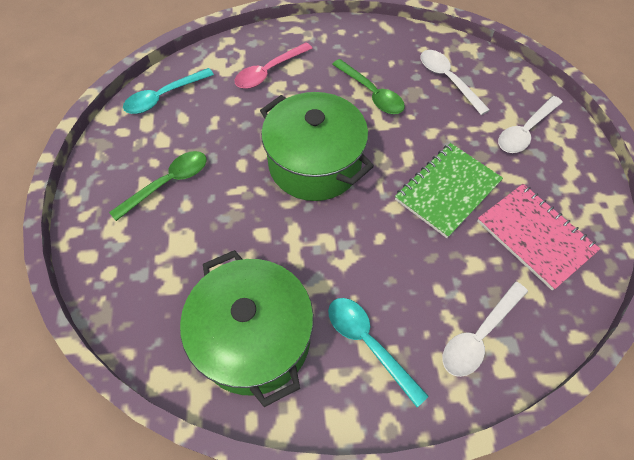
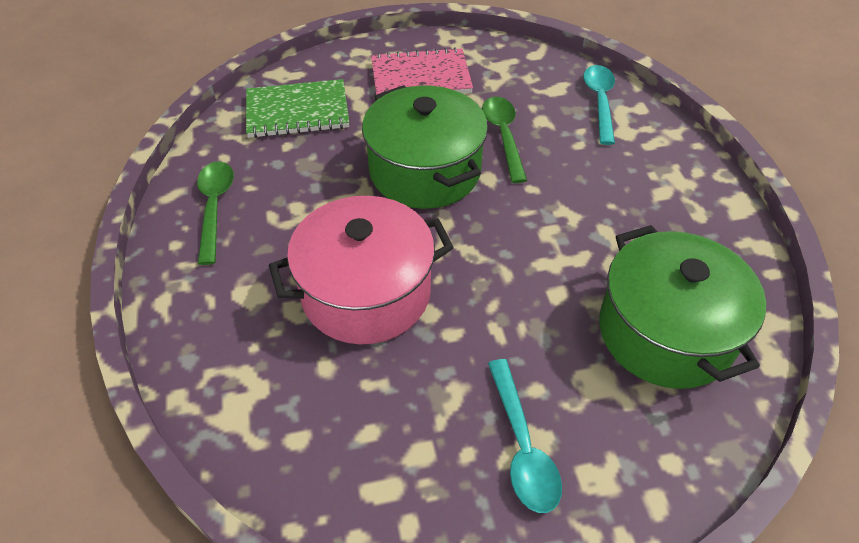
pink pot: 0 -> 1
pink spoon: 1 -> 0
white spoon: 3 -> 0

